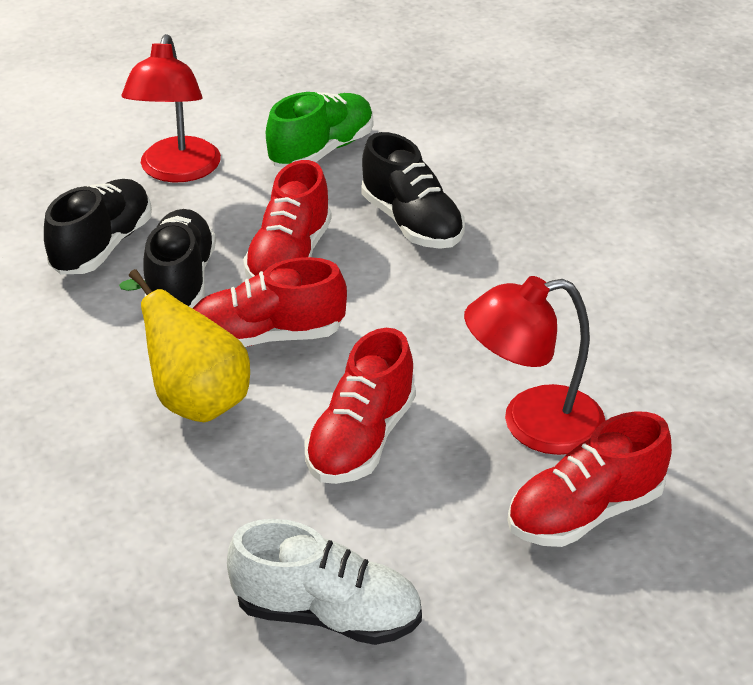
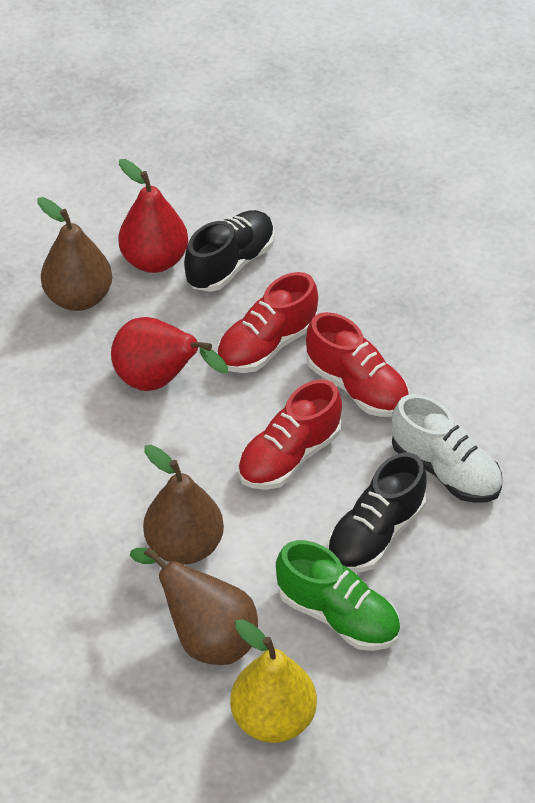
black shoe: 3 -> 2
brown pear: 0 -> 3
red lamp: 2 -> 0
red pear: 0 -> 2
red shoe: 4 -> 3

